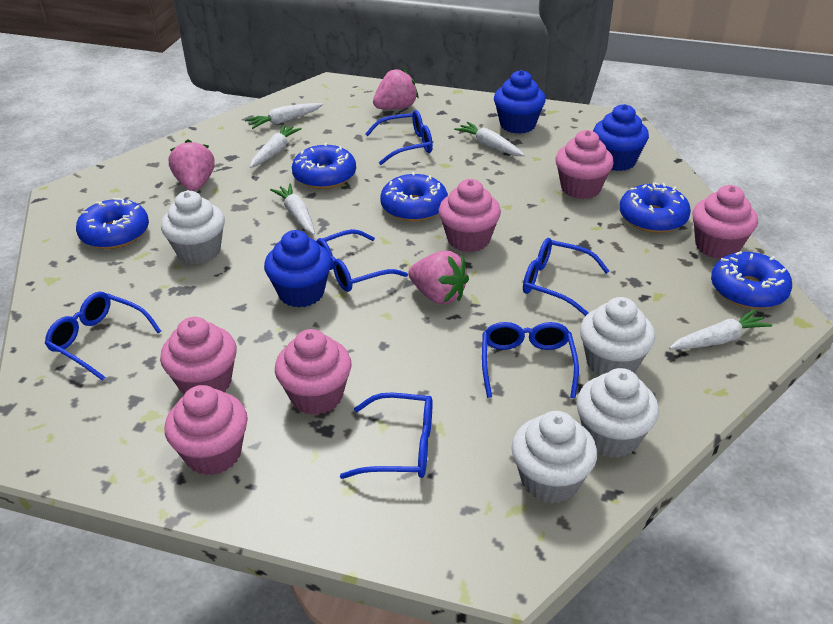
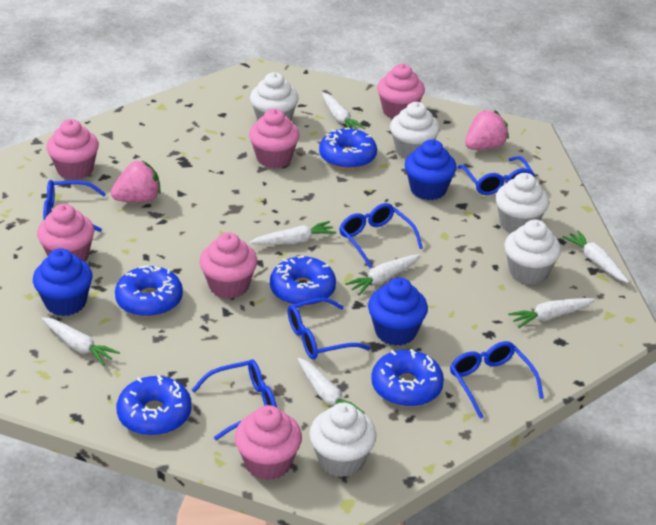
pink strawberry: 3 -> 2
white carrot: 5 -> 7
white cupcake: 4 -> 5

